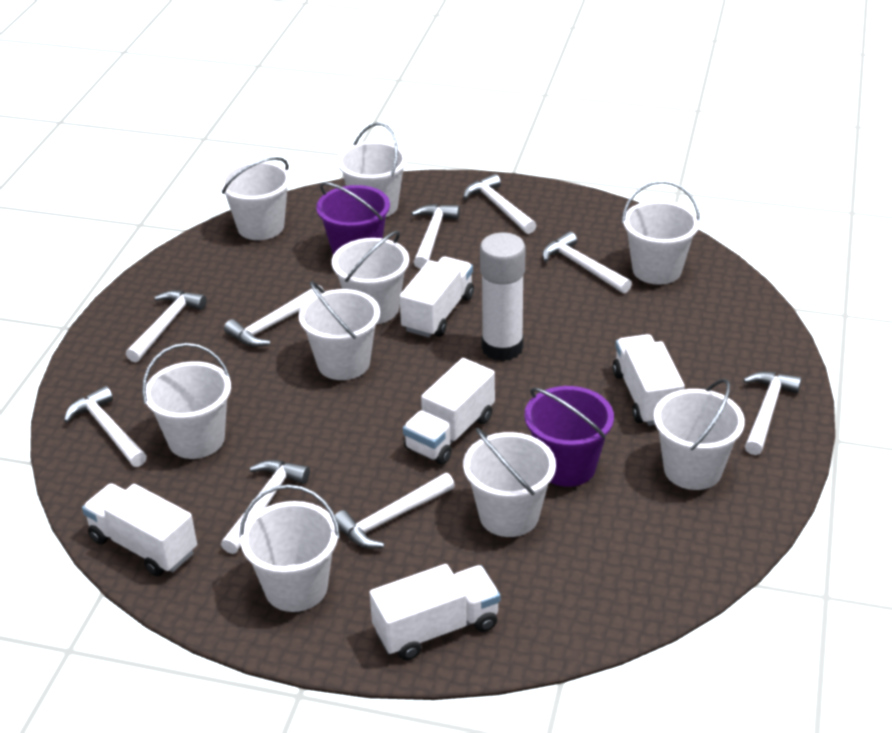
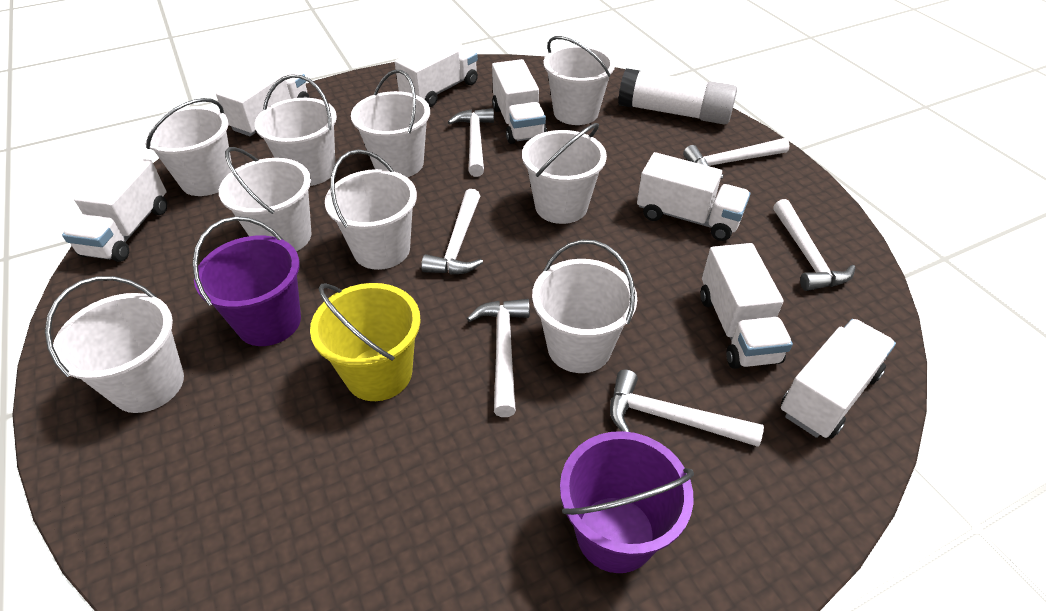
white hammer: 9 -> 6
white truck: 5 -> 7
yellow bucket: 0 -> 1

